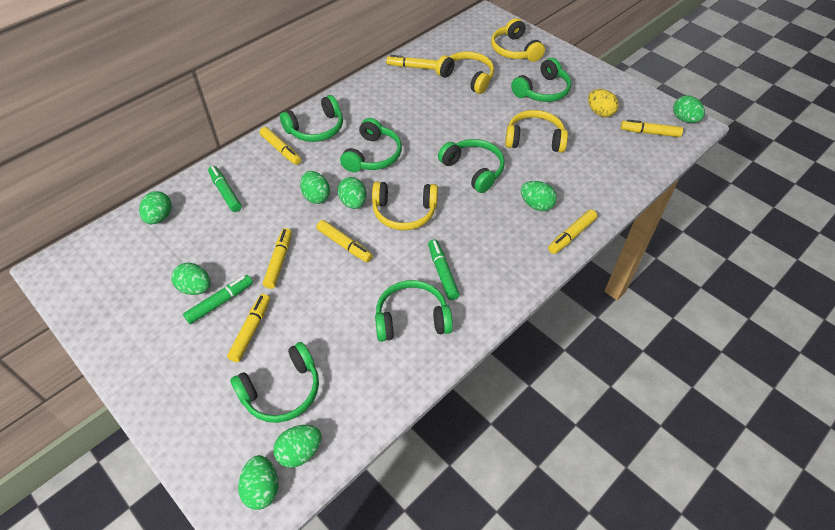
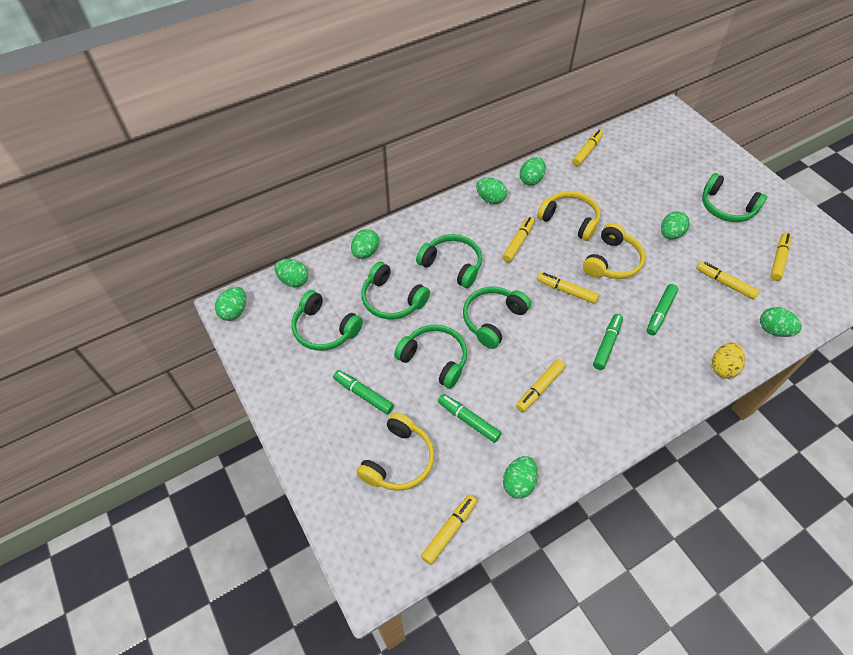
green marker: 3 -> 4
yellow headphones: 4 -> 3

